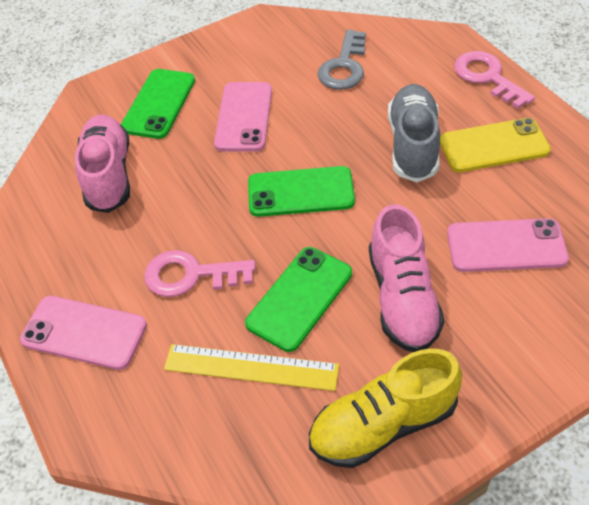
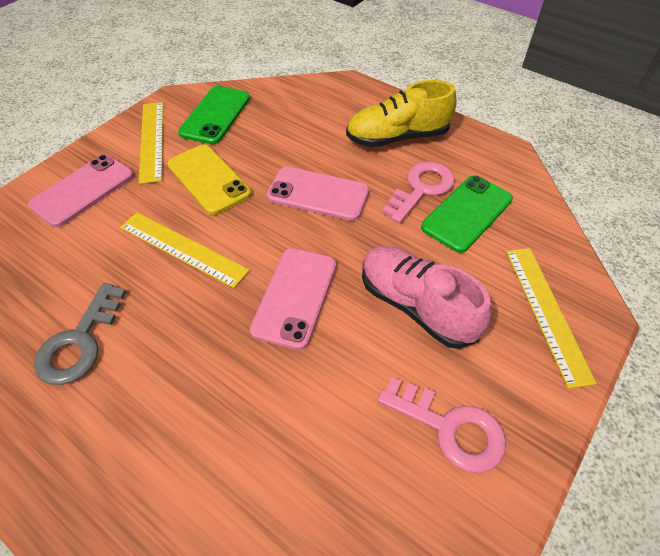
green phone: 3 -> 2
grey shoe: 1 -> 0
pink shoe: 2 -> 1
yellow ruler: 1 -> 3

